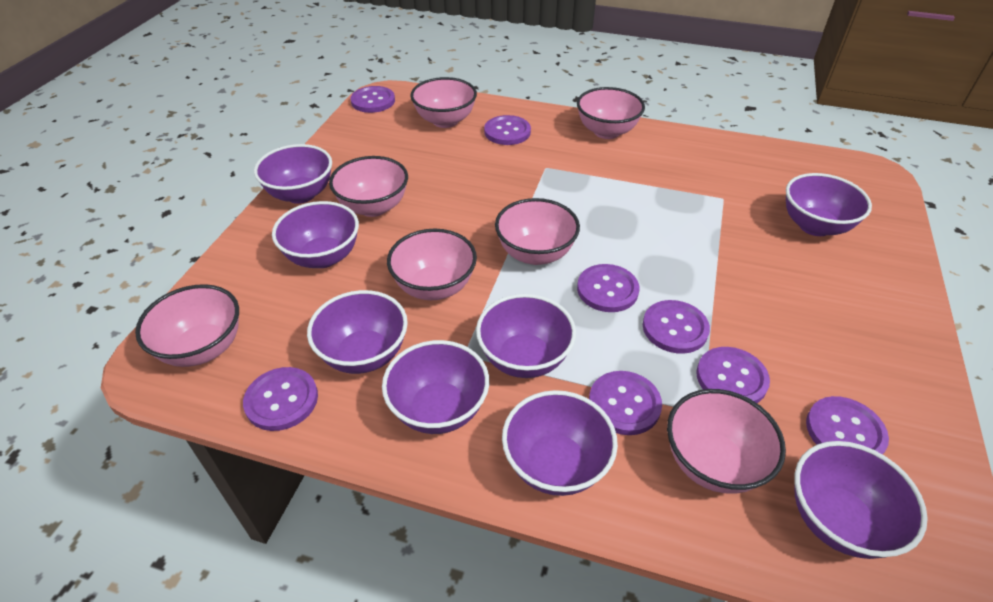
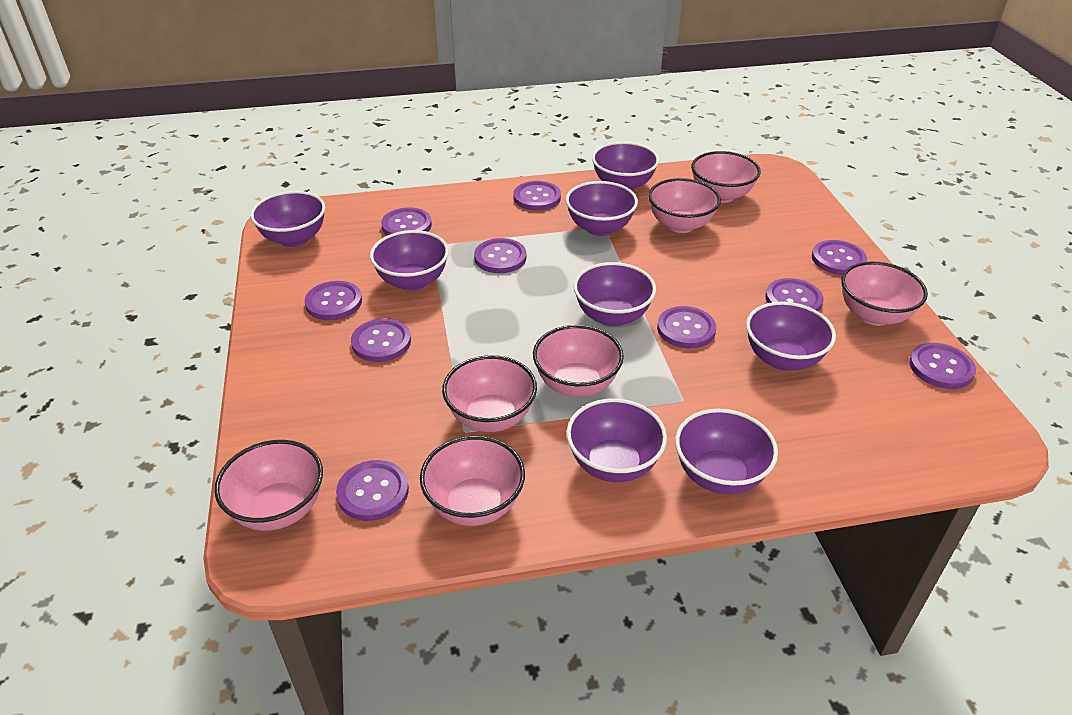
purple button: 8 -> 10

